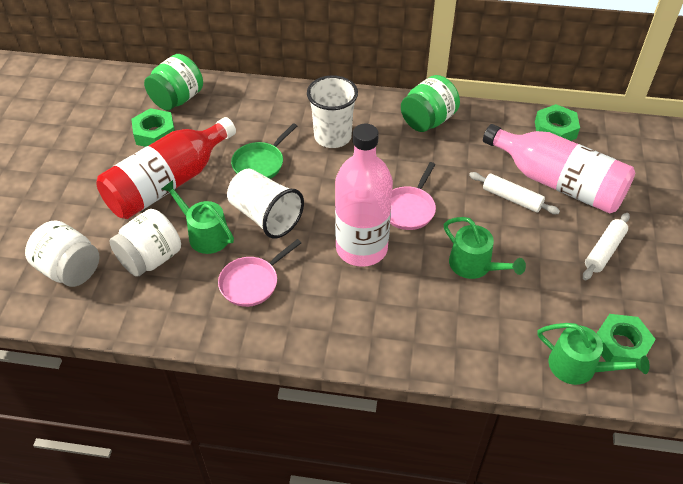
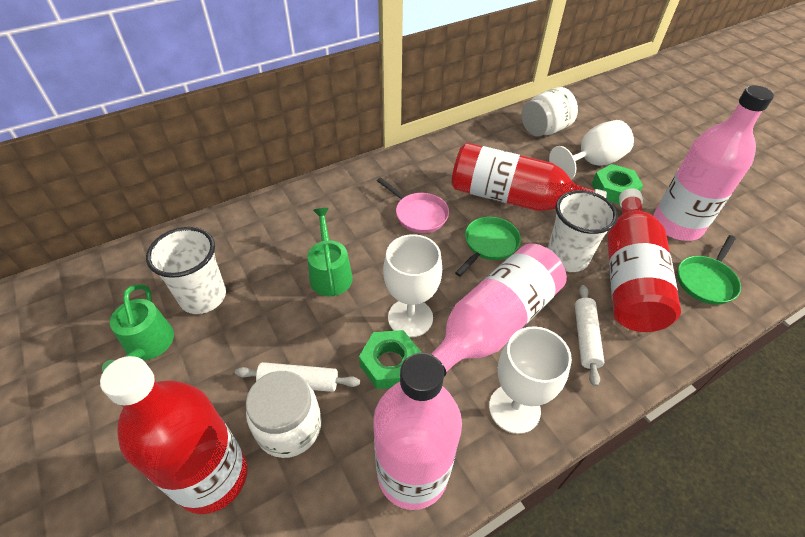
green jar: 2 -> 0
green nut: 3 -> 2
green pan: 1 -> 2
green watering can: 3 -> 2
pink bottle: 2 -> 3
pink pan: 2 -> 1
red bottle: 1 -> 3
white goblet: 0 -> 3

